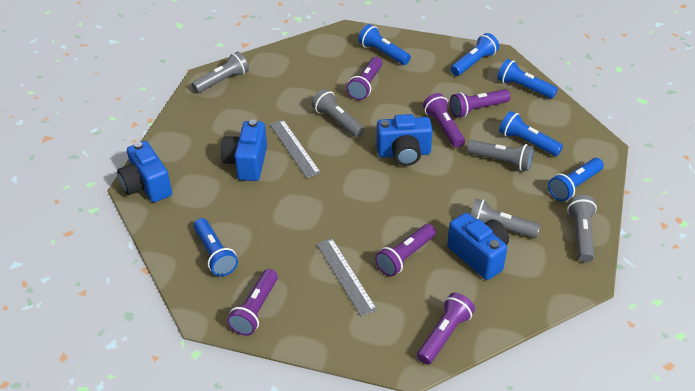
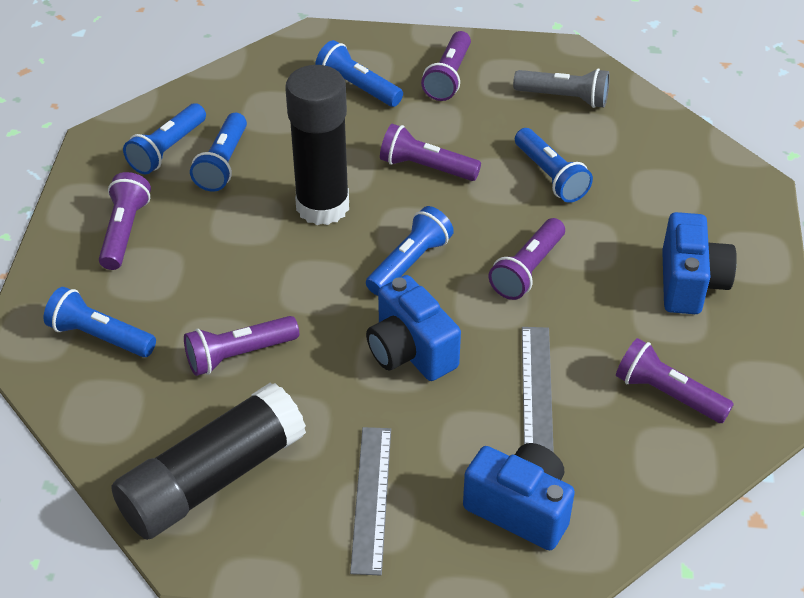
black glue stick: 0 -> 2
blue camera: 4 -> 3
grey flashlight: 5 -> 1

